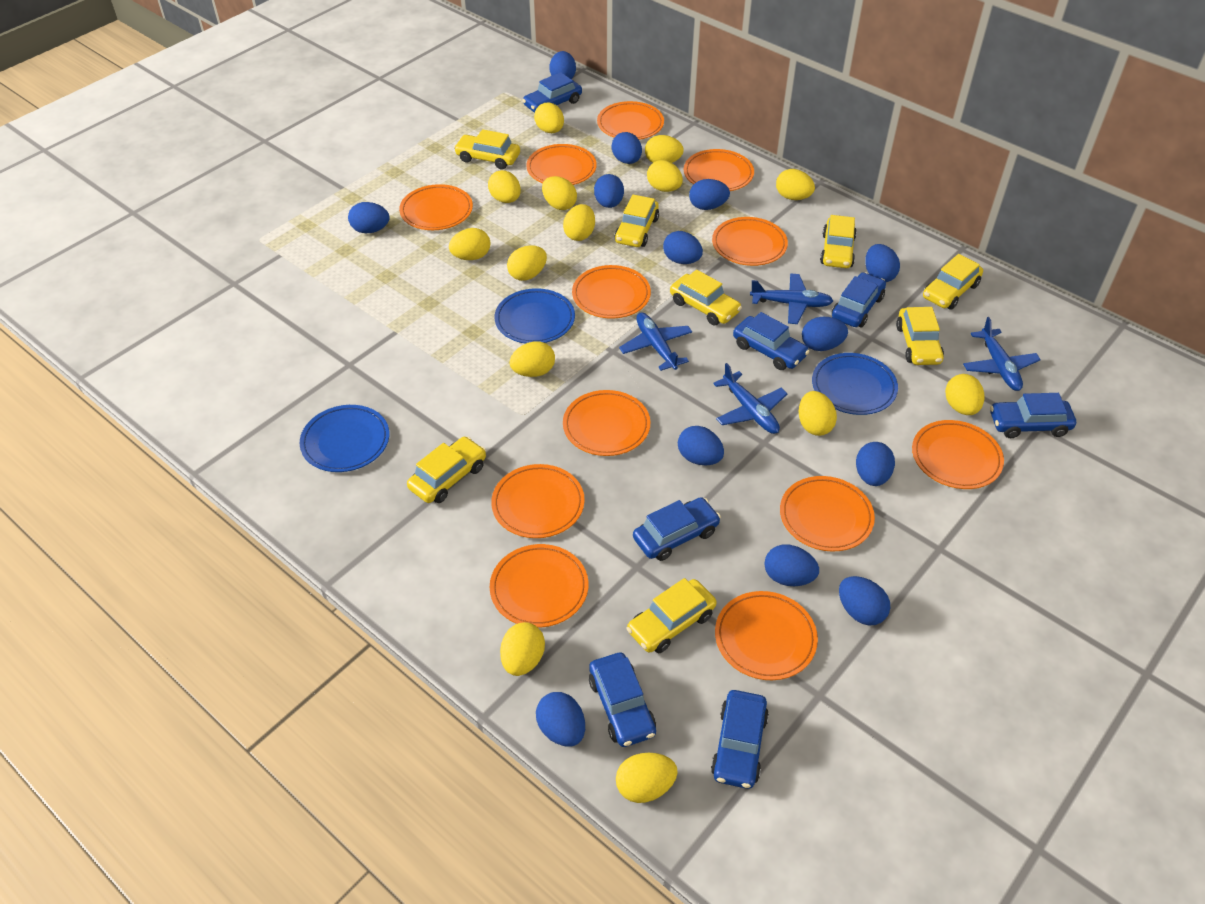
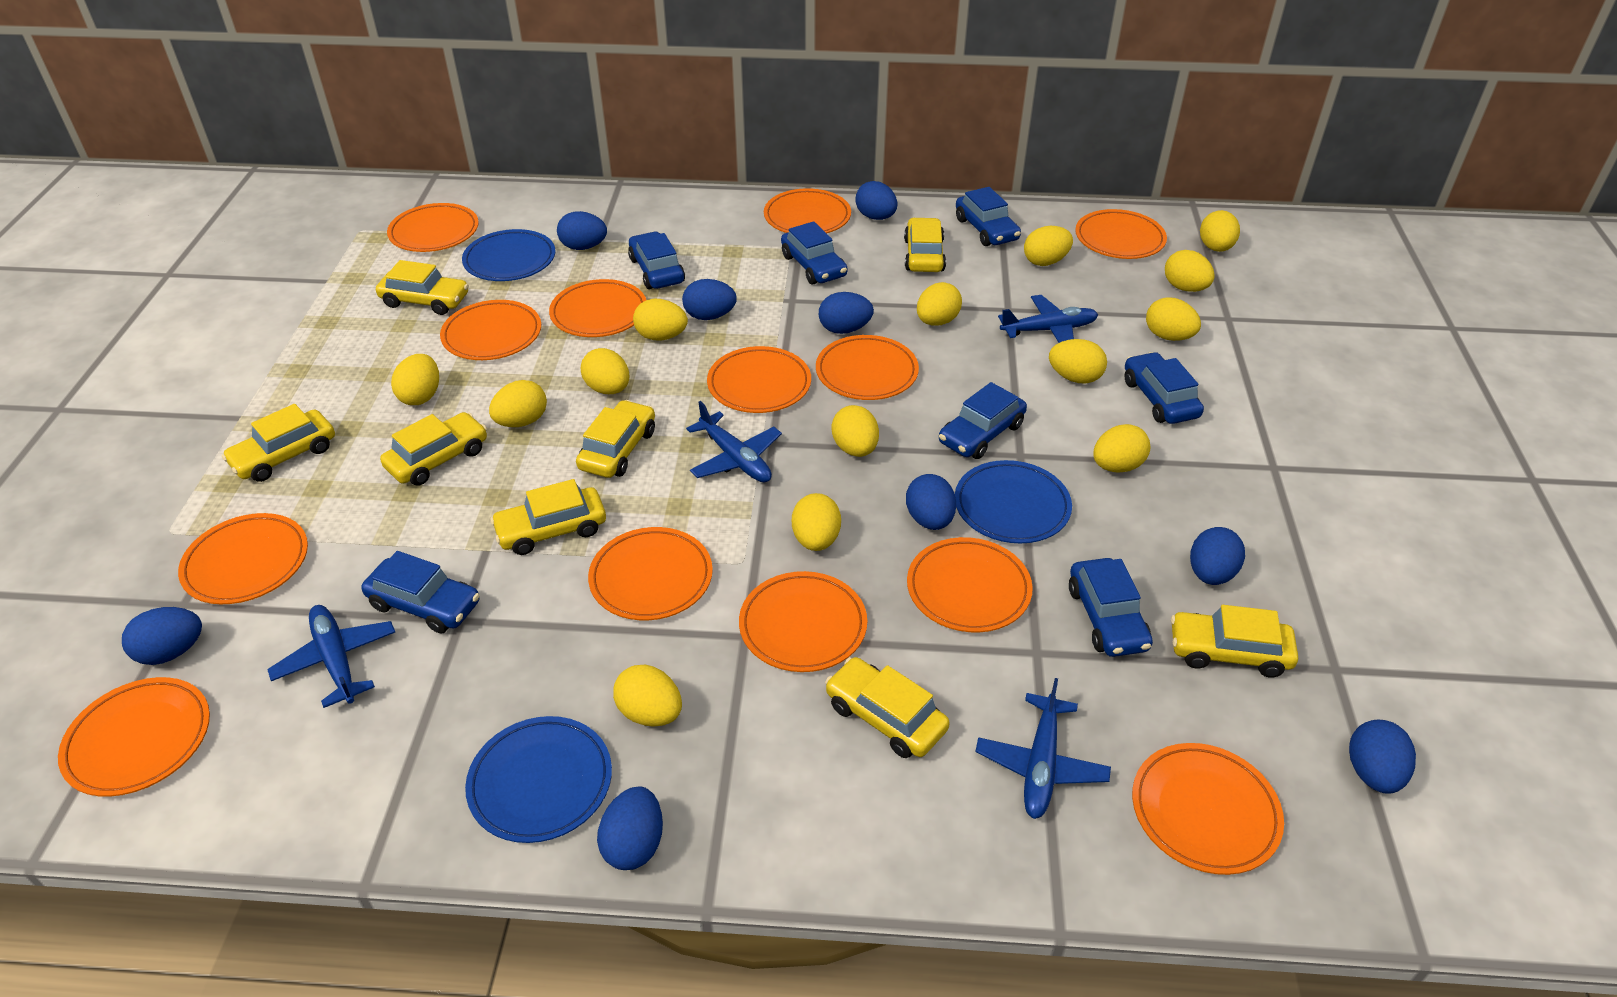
blue egg: 13 -> 9
orange plate: 12 -> 13

